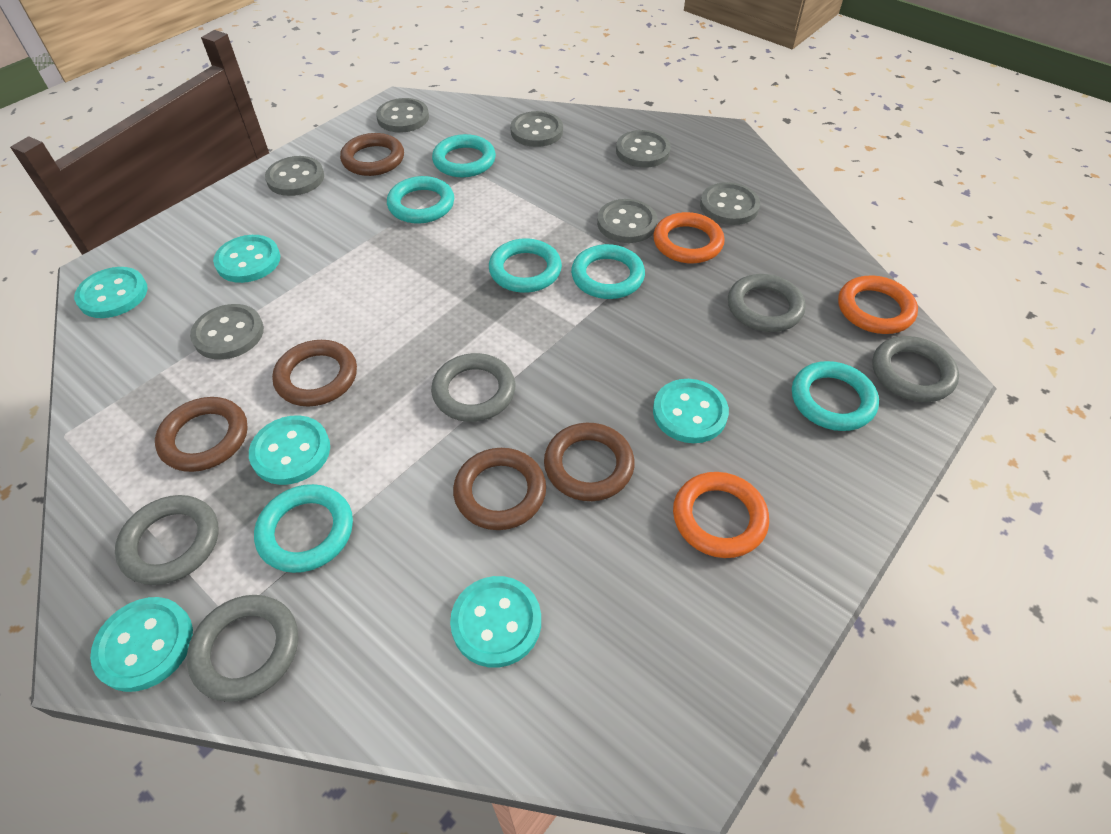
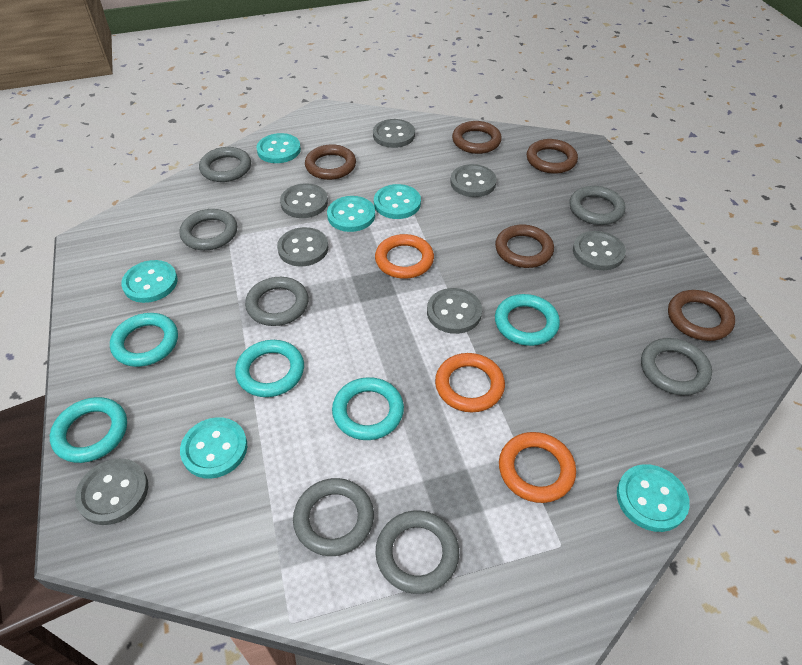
grey ring: 5 -> 7
turquoise ring: 6 -> 5

